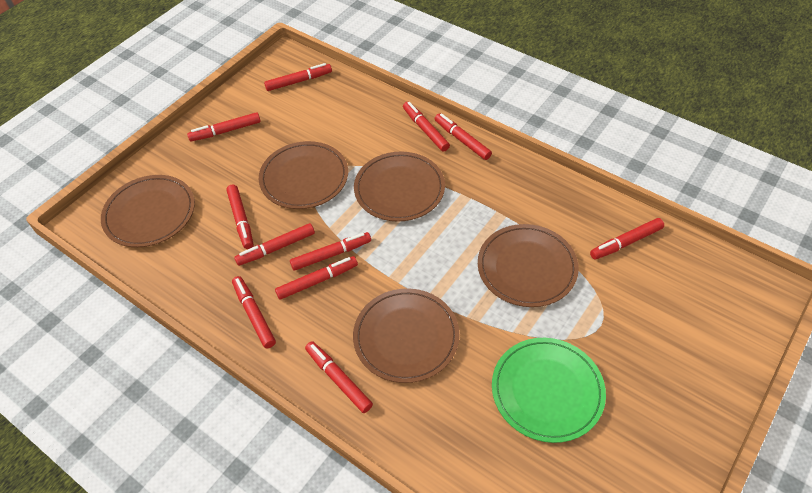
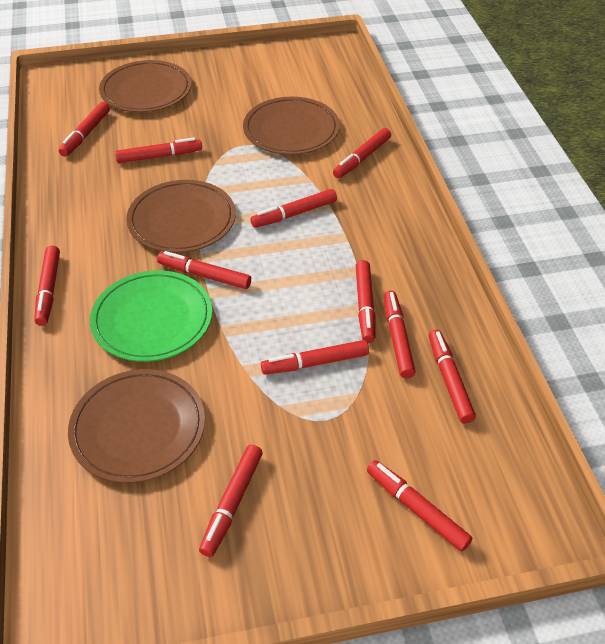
brown plate: 5 -> 4
red marker: 11 -> 12

